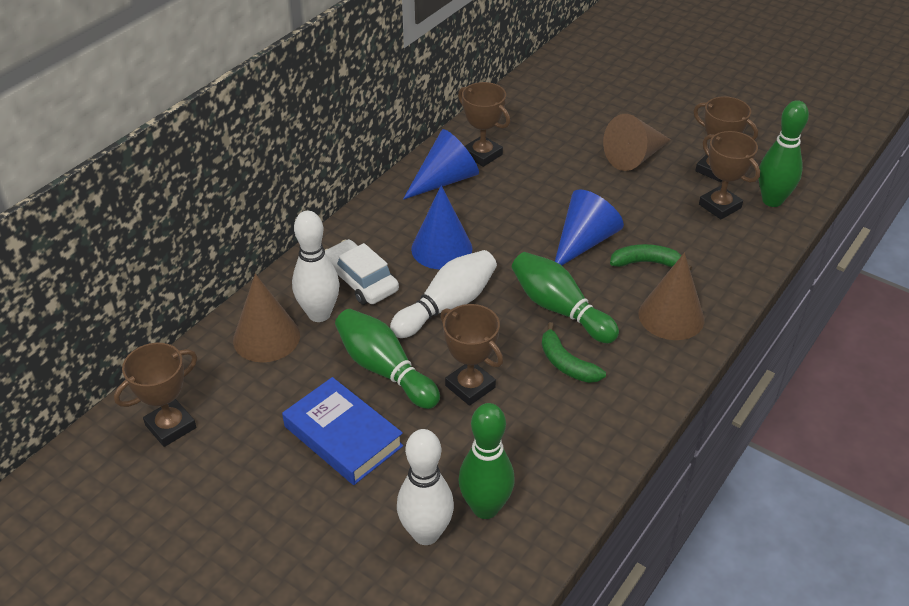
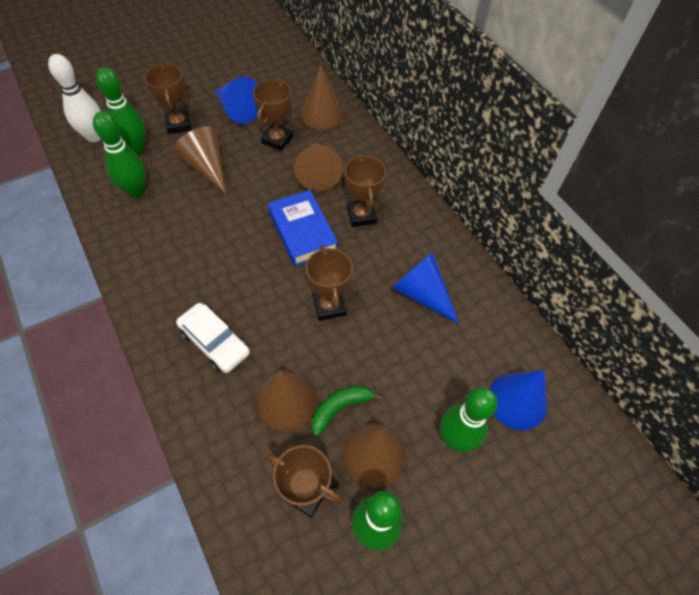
brown cone: 3 -> 5
green banana: 2 -> 1
white bowling pin: 3 -> 1

